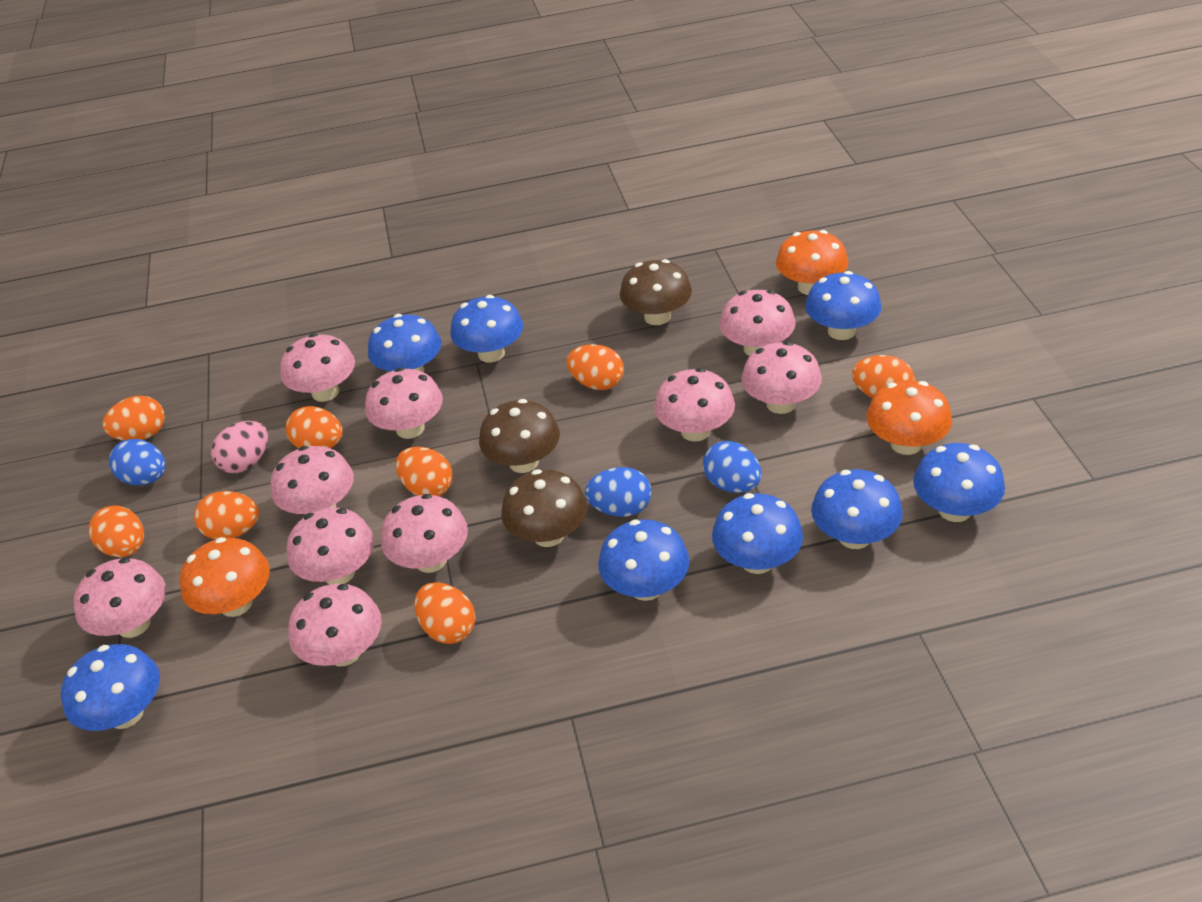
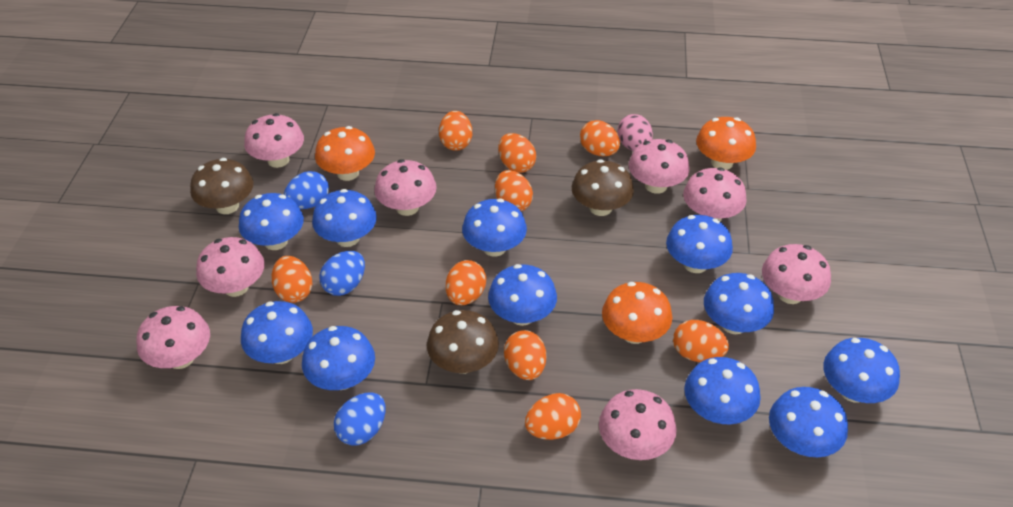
blue mushroom: 8 -> 11
orange egg: 8 -> 9
pink mushroom: 10 -> 8

